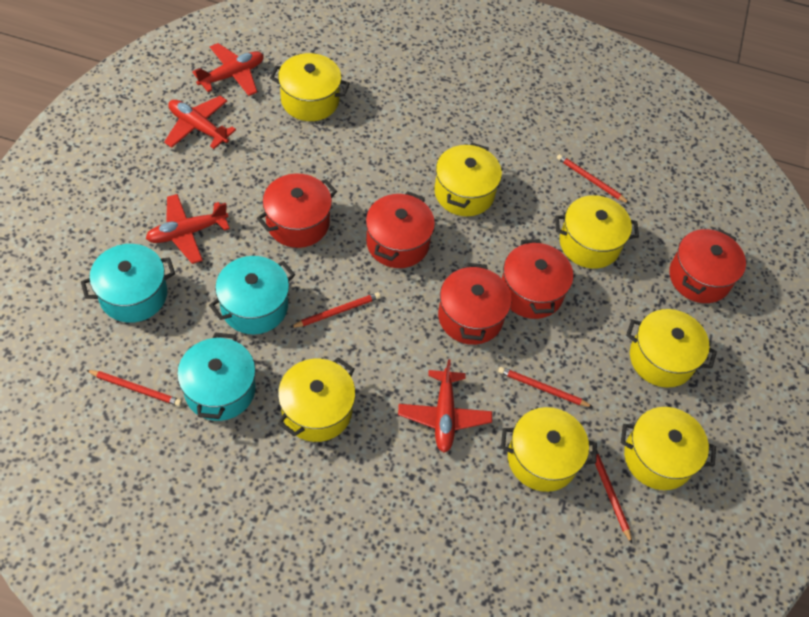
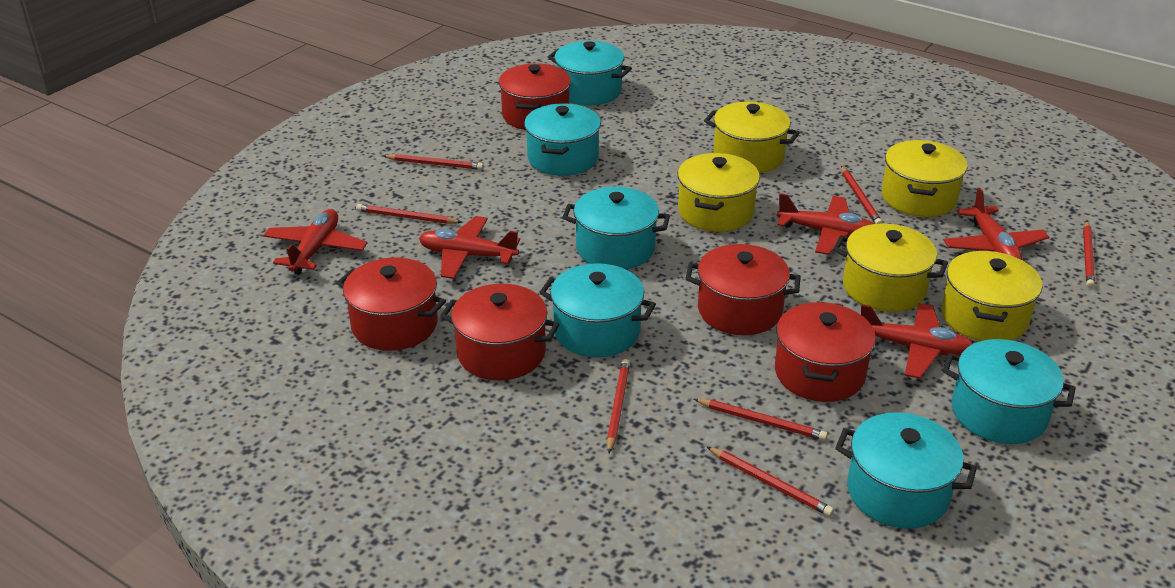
red pencil: 5 -> 7
red plane: 4 -> 5
turquoise pot: 3 -> 6
yellow pot: 7 -> 5

